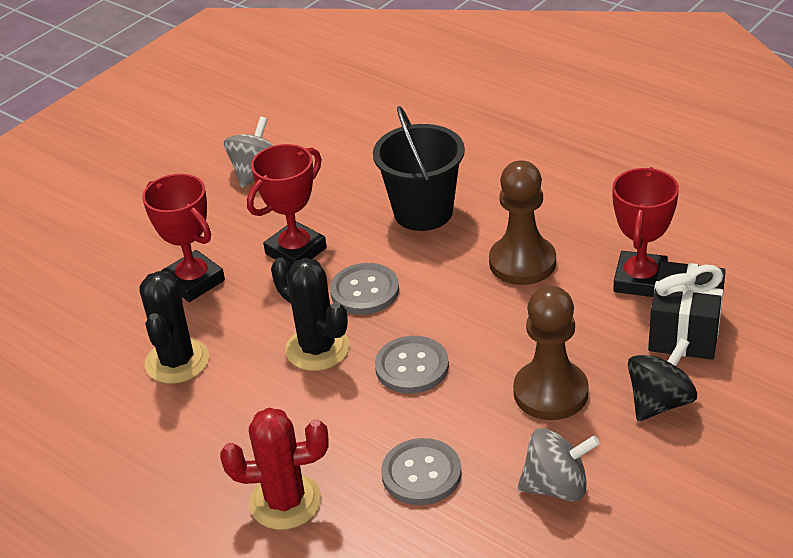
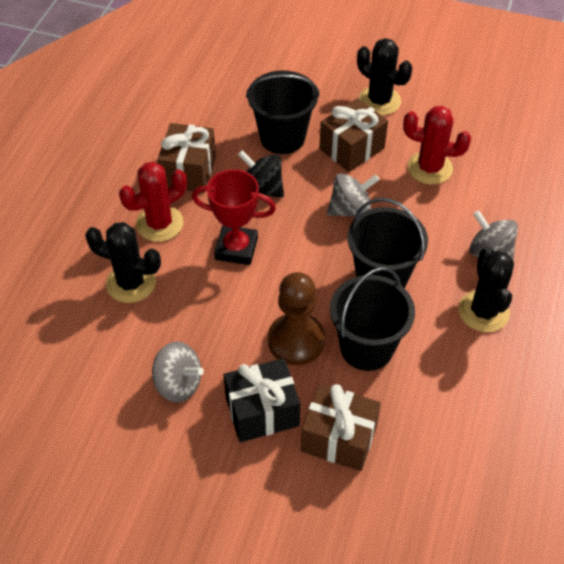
black bucket: 1 -> 3
black cactus: 2 -> 3
brown gift: 0 -> 3
brown pawn: 2 -> 1
grey button: 3 -> 0
grey spinning top: 2 -> 3
red cactus: 1 -> 2
red trophy: 3 -> 1

